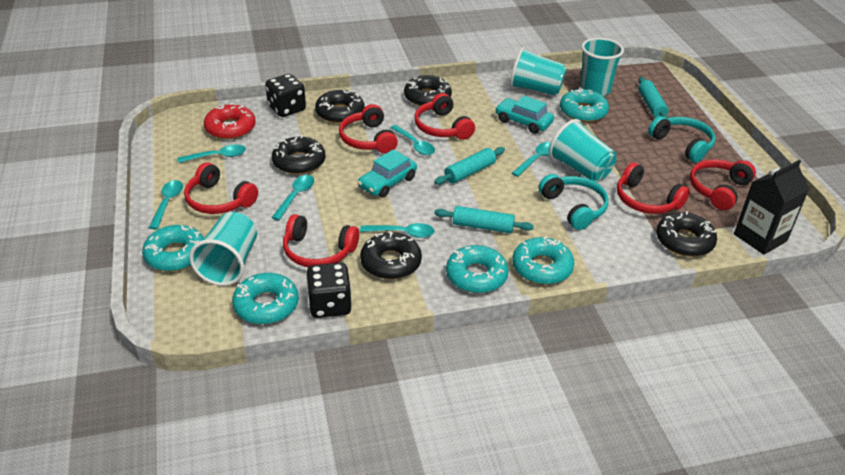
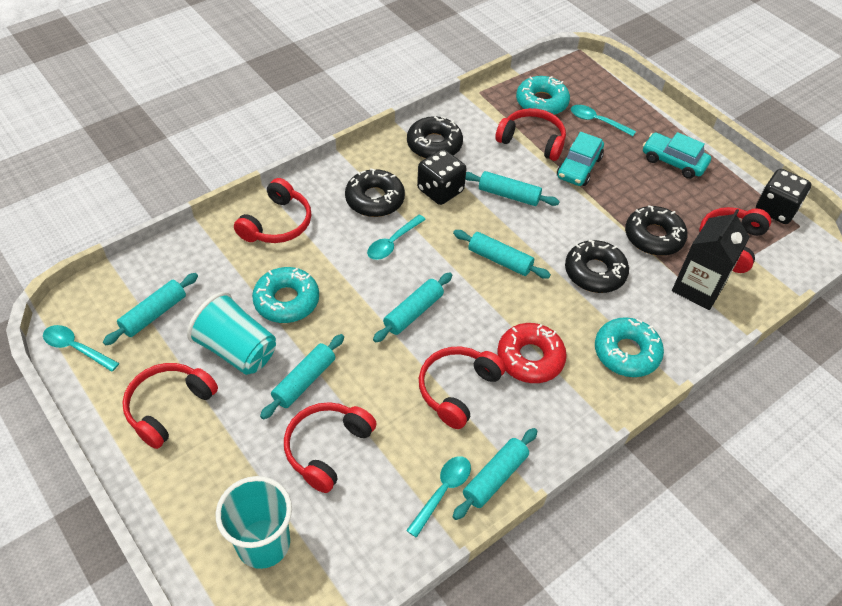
black donut: 5 -> 4
turquoise cup: 4 -> 2
turquoise donut: 5 -> 3
turquoise headphones: 2 -> 0
turquoise rolling pin: 3 -> 6
turquoise spoon: 6 -> 4

